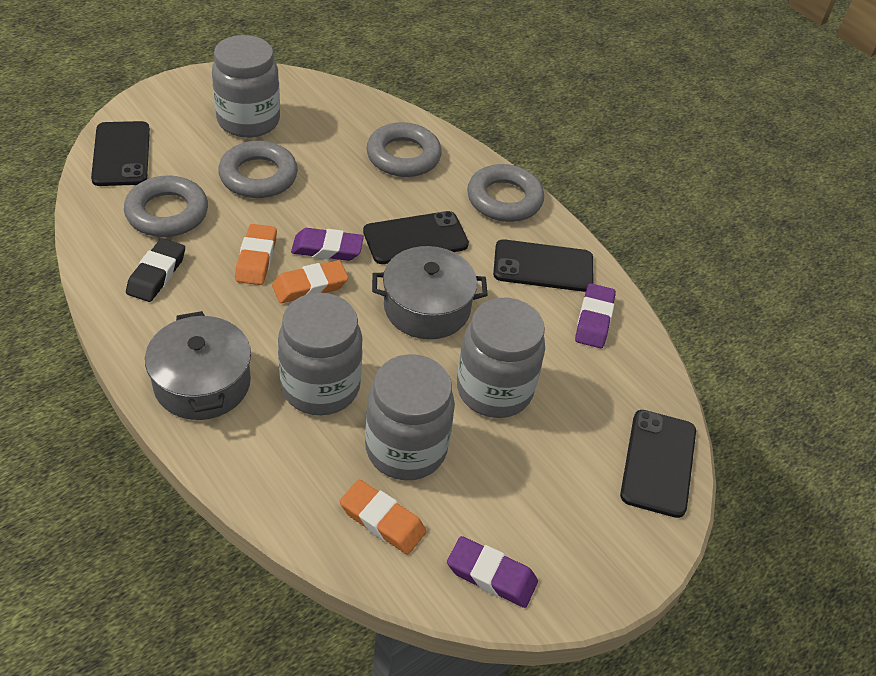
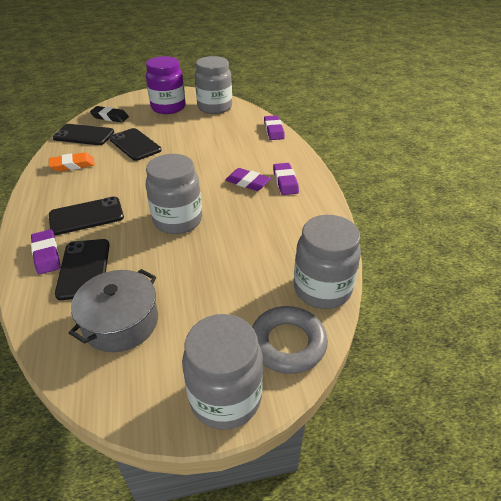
grey pot: 2 -> 1
grey ring: 4 -> 1
orange eraser: 3 -> 1
purple eraser: 3 -> 4
purple jar: 0 -> 1

